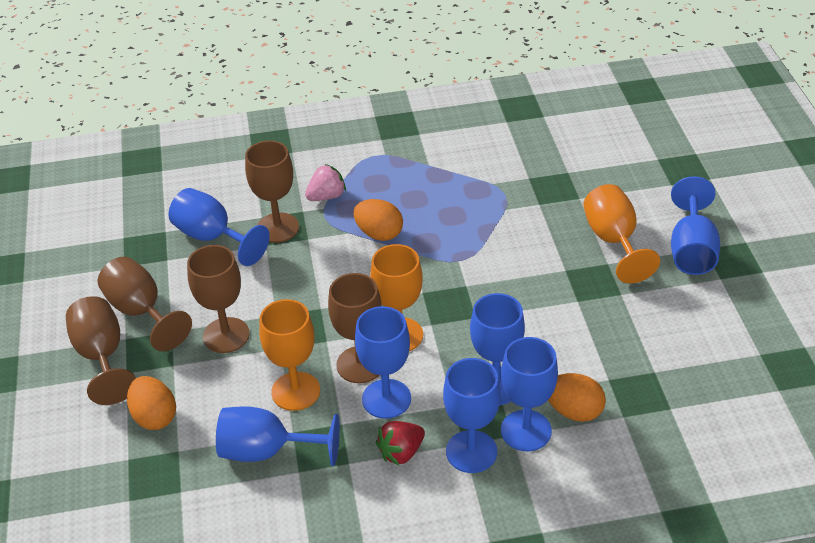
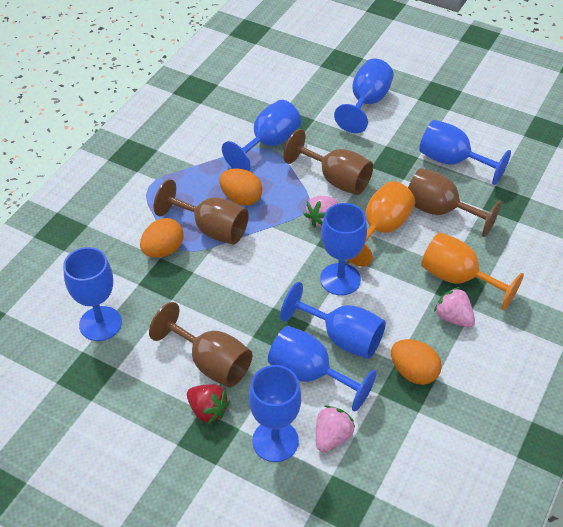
blue goblet: 7 -> 8
brown goblet: 5 -> 4
orange goblet: 3 -> 2
pink strawberry: 1 -> 3

